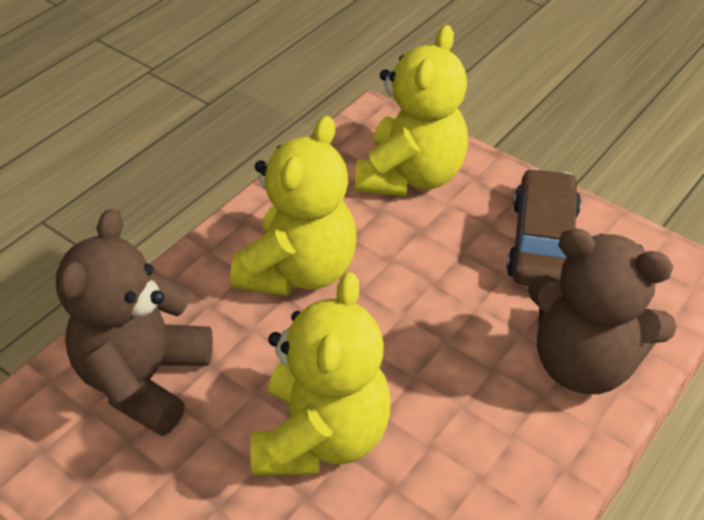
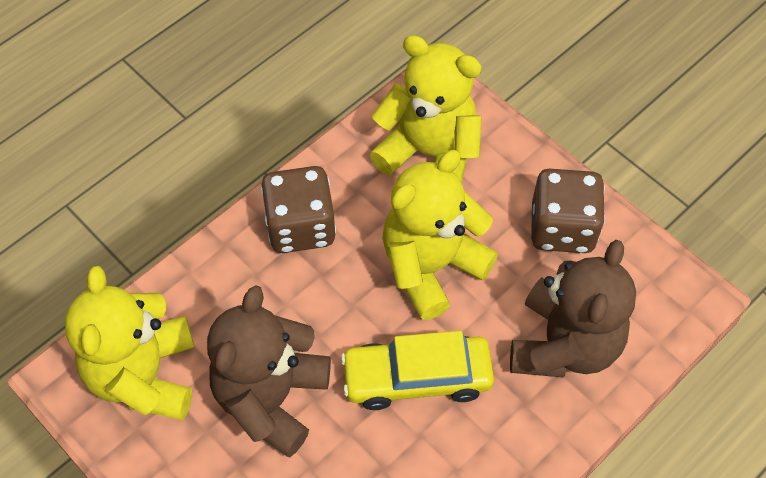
brown car: 1 -> 0
brown dice: 0 -> 2
yellow car: 0 -> 1

